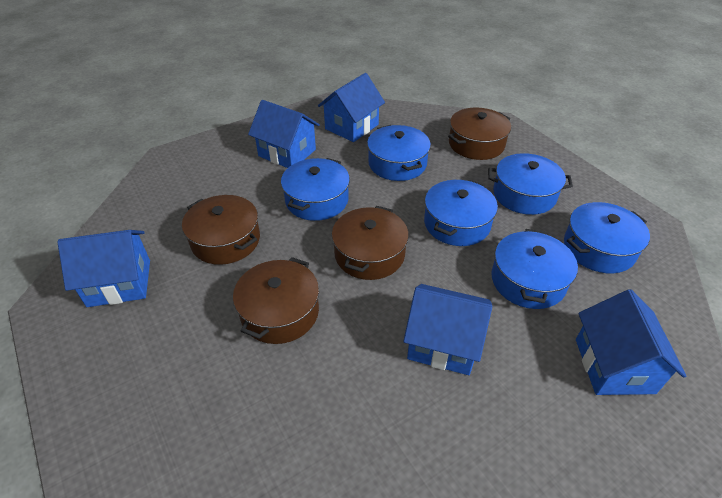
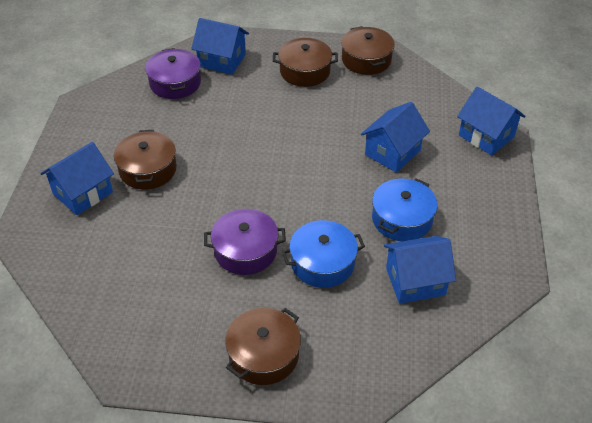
blue pot: 6 -> 2
purple pot: 0 -> 2

